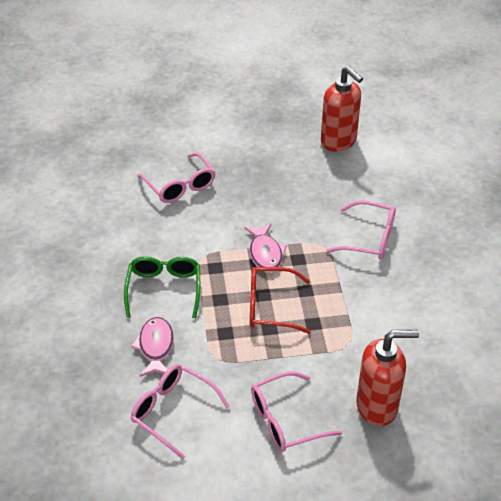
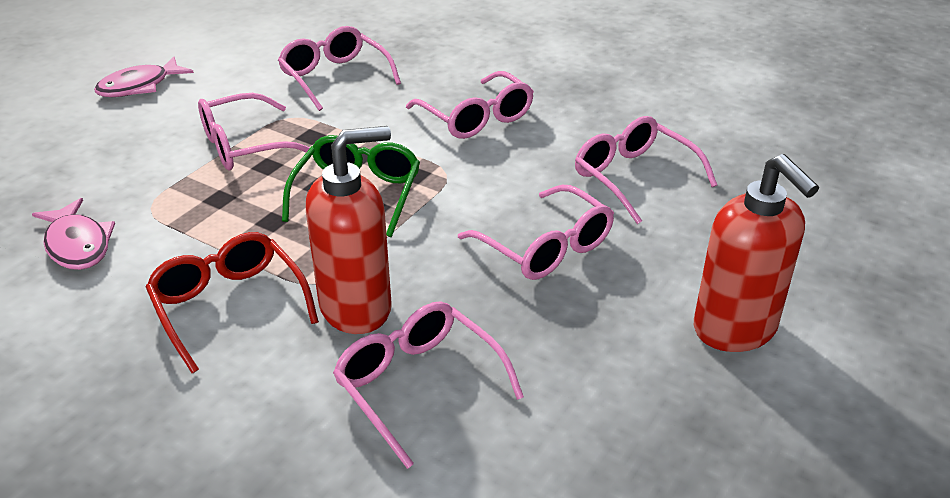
pink glasses: 4 -> 6

